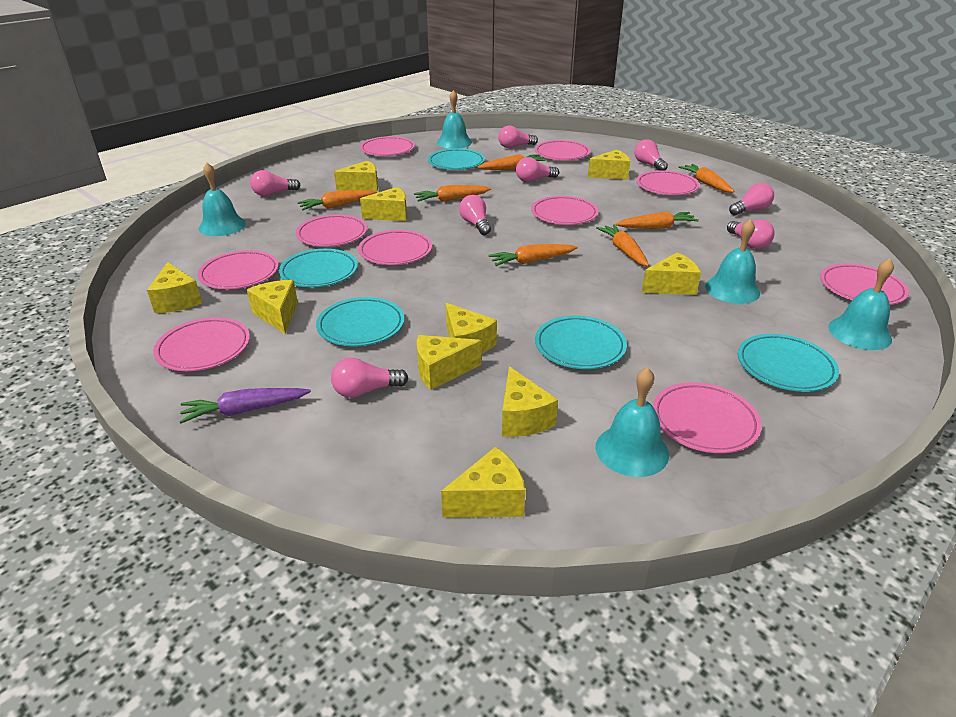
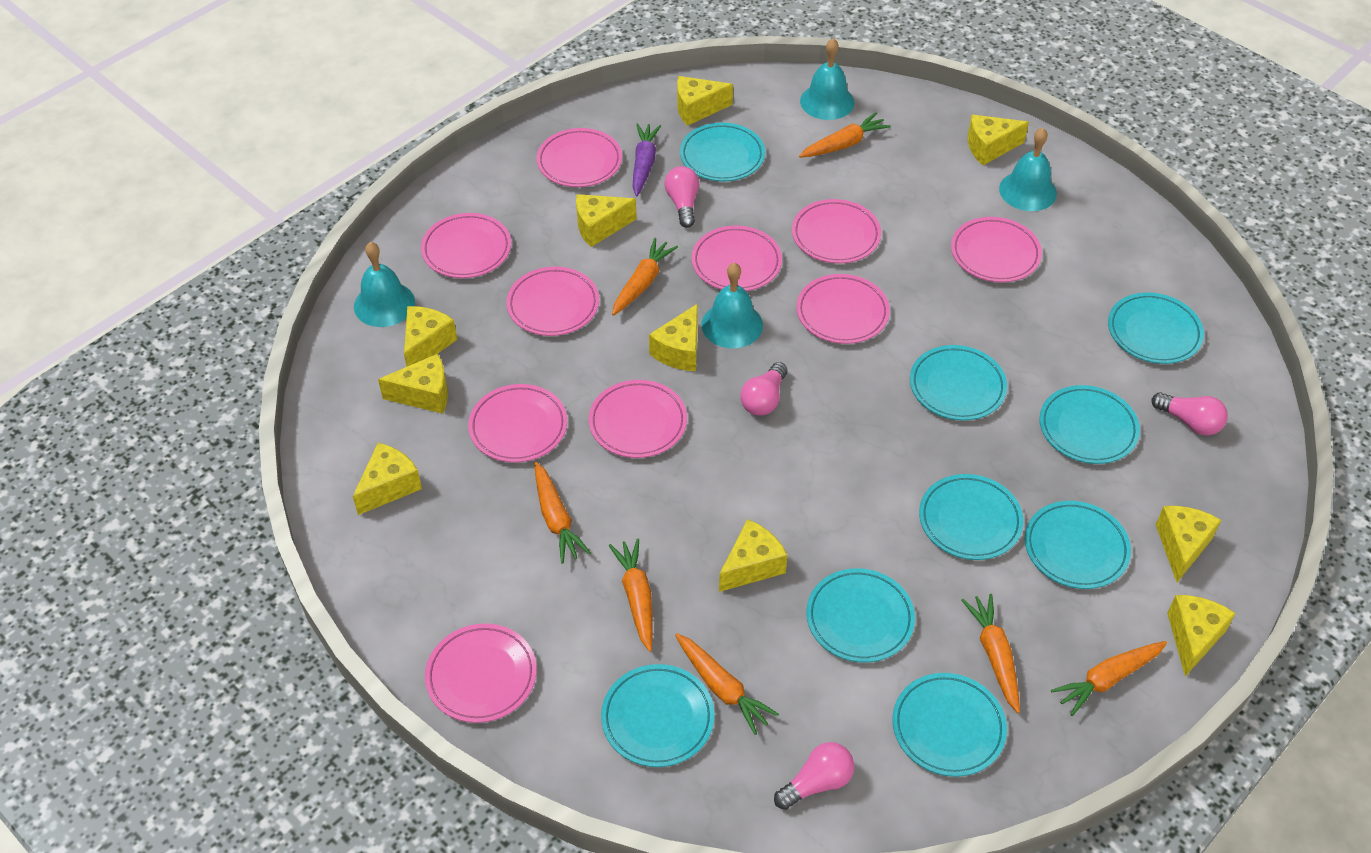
pink light bulb: 8 -> 4
turquoise bell: 5 -> 4
turquoise plate: 5 -> 9

